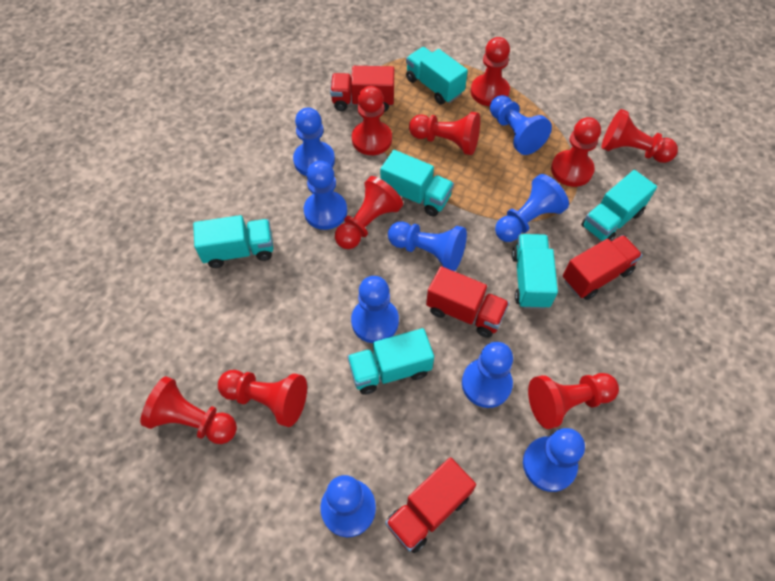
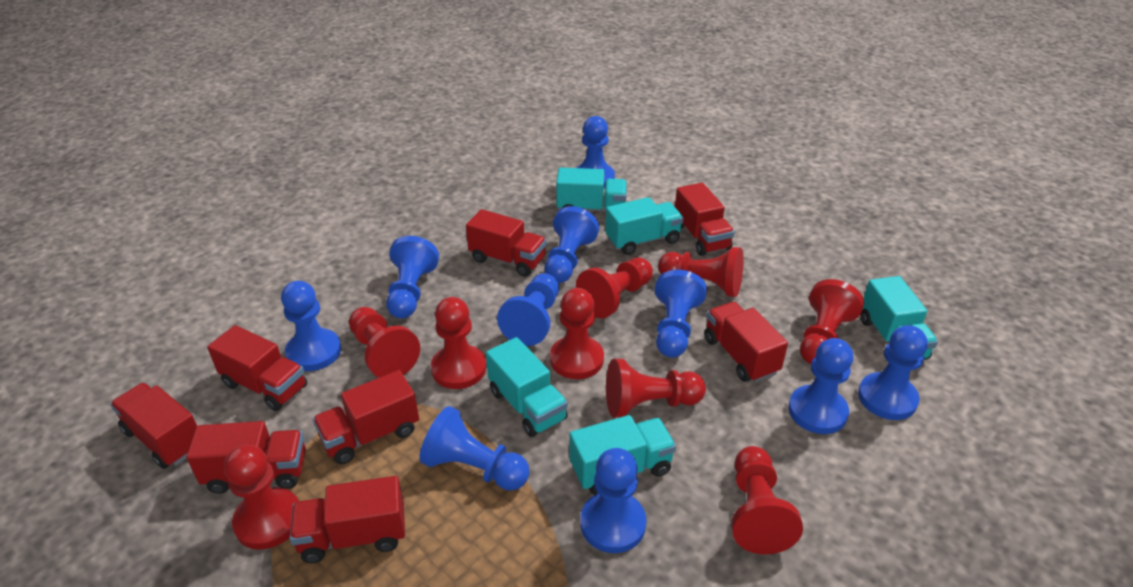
blue pawn: 9 -> 10
red truck: 4 -> 8
turquoise truck: 6 -> 5

